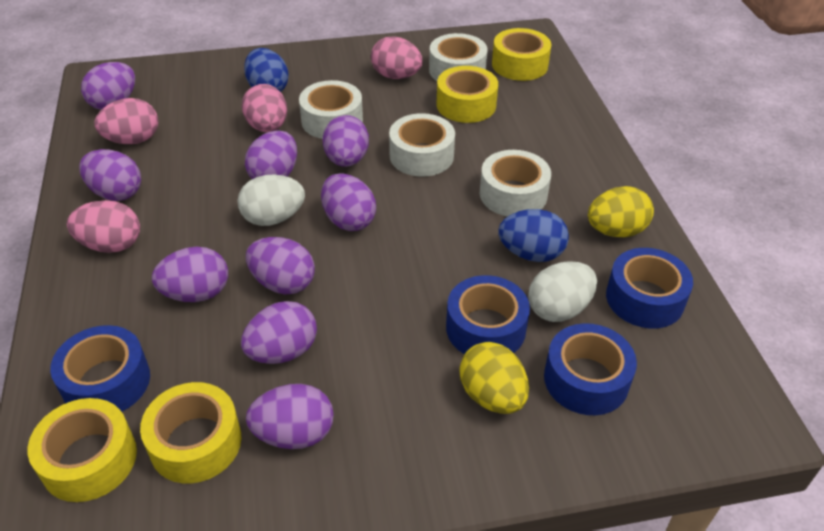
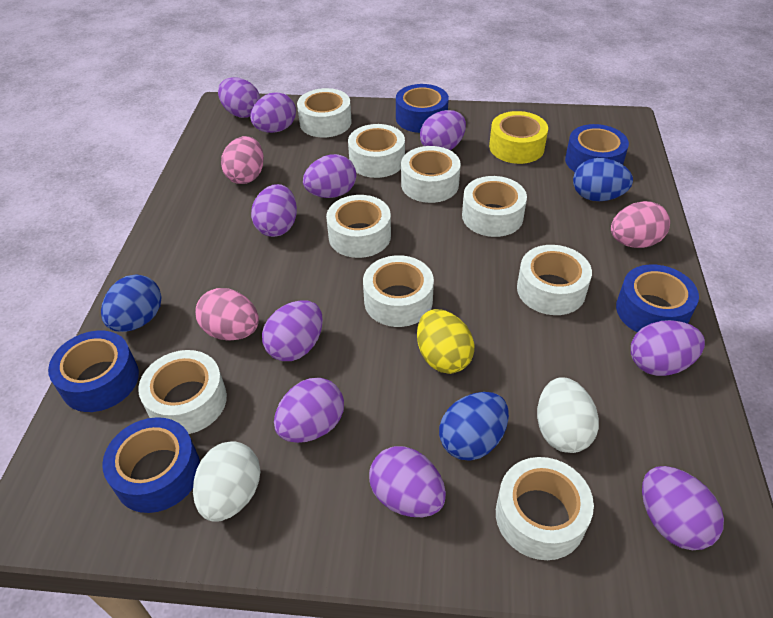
blue egg: 2 -> 3
blue tape: 4 -> 5
pink egg: 4 -> 3
purple egg: 9 -> 10
white tape: 4 -> 9
yellow egg: 2 -> 1
yellow tape: 4 -> 1

